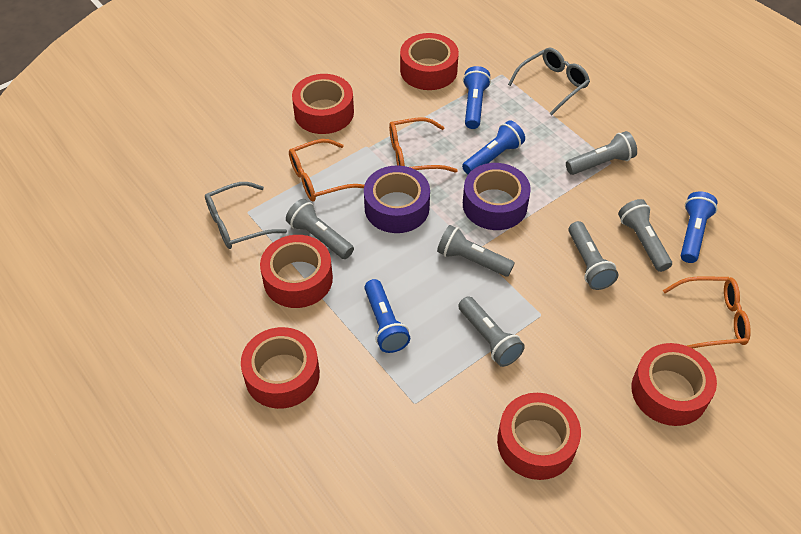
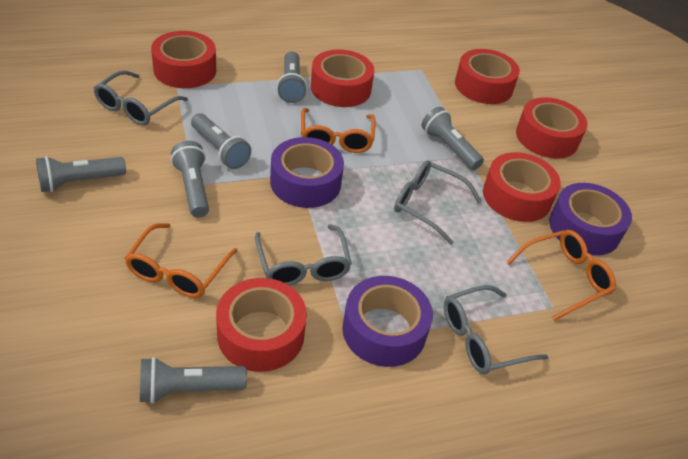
blue flashlight: 4 -> 0
grey glasses: 2 -> 4
purple tape: 2 -> 3

